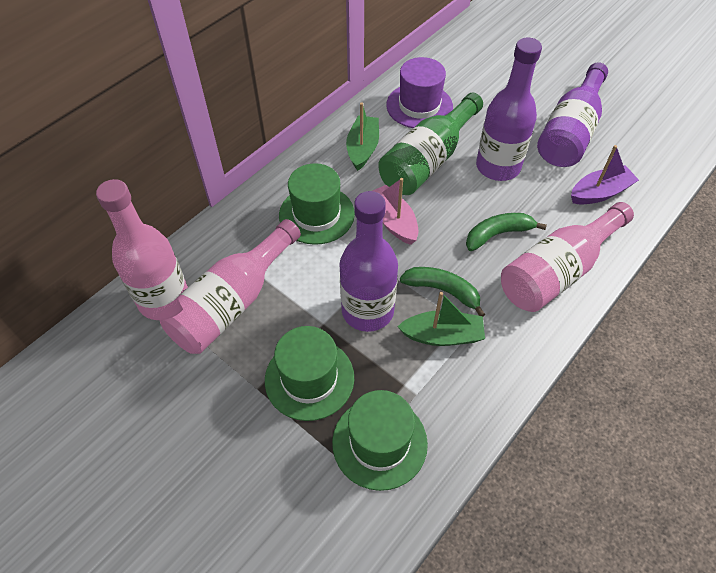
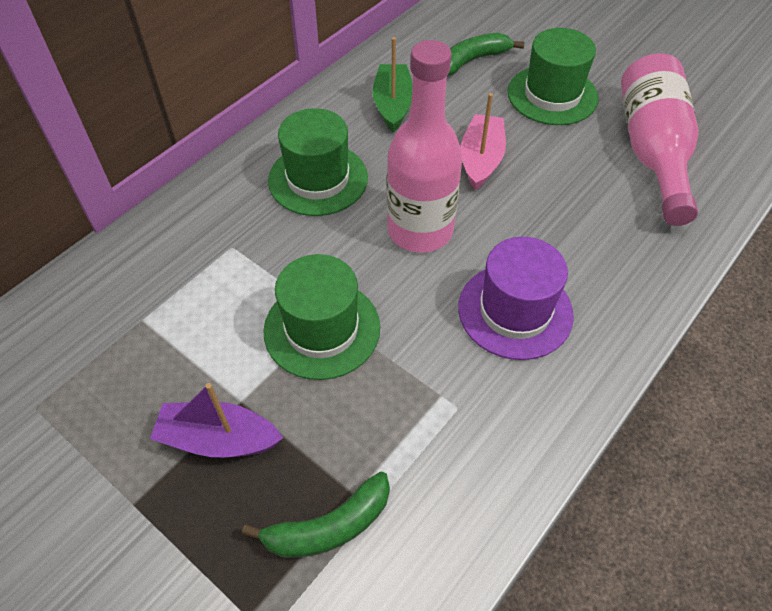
green boat: 2 -> 1
green bottle: 1 -> 0
pink bottle: 3 -> 2
purple bottle: 3 -> 0

